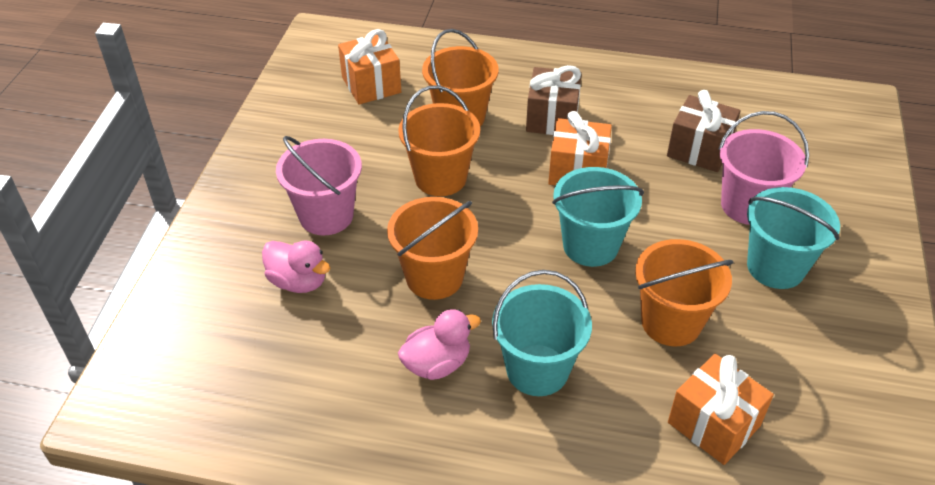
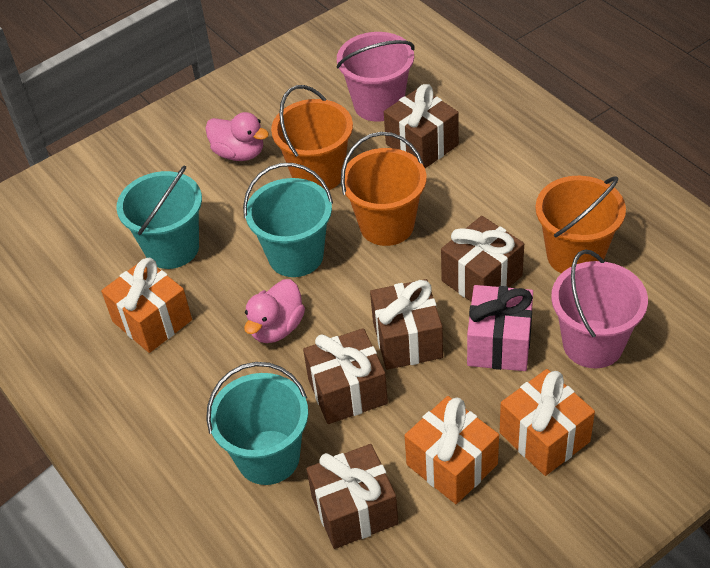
brown gift: 2 -> 5
orange bucket: 4 -> 3
pink gift: 0 -> 1

